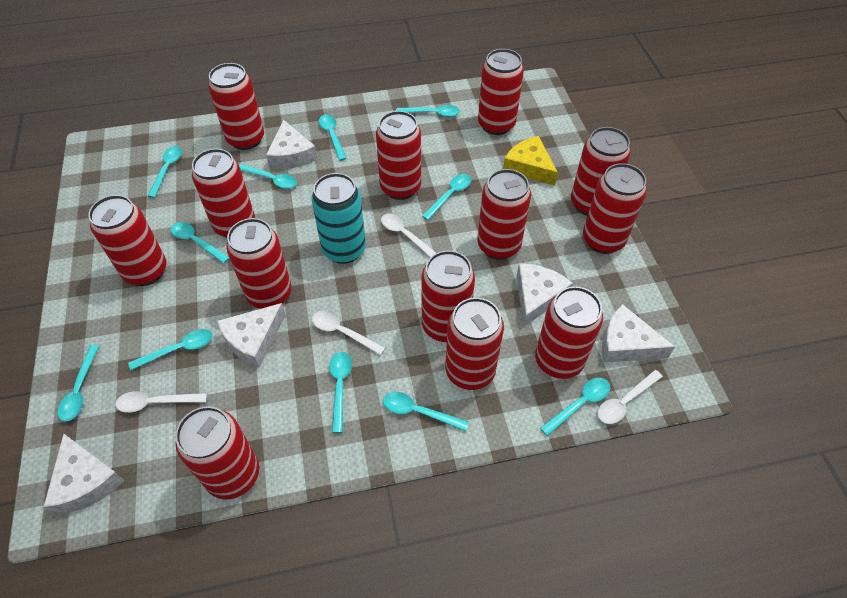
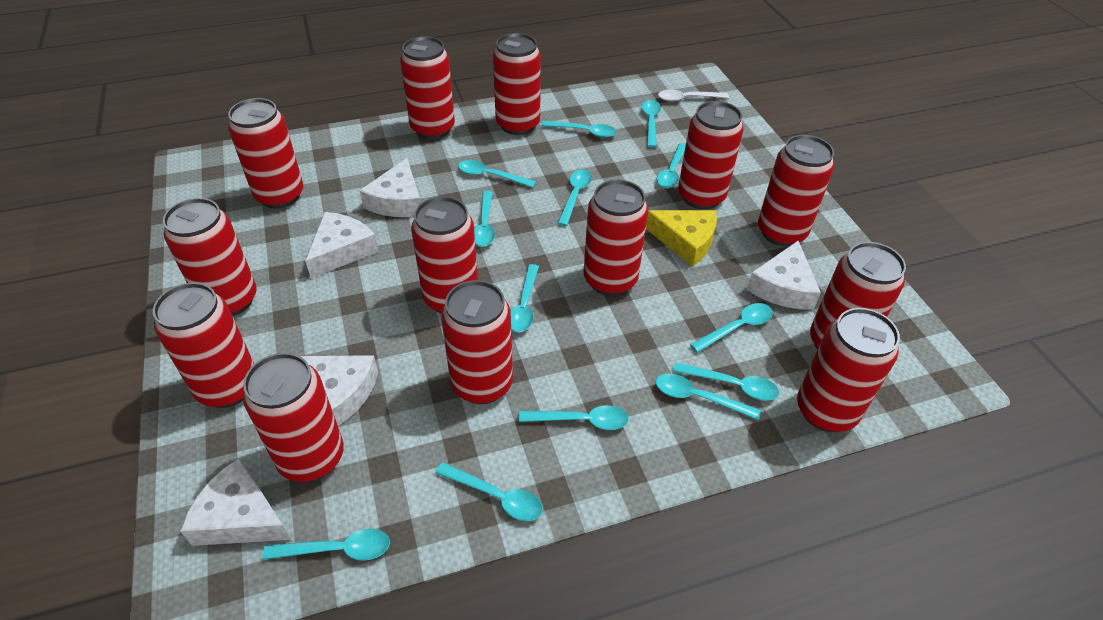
turquoise can: 1 -> 0
turquoise spoon: 11 -> 13
white spoon: 4 -> 1

